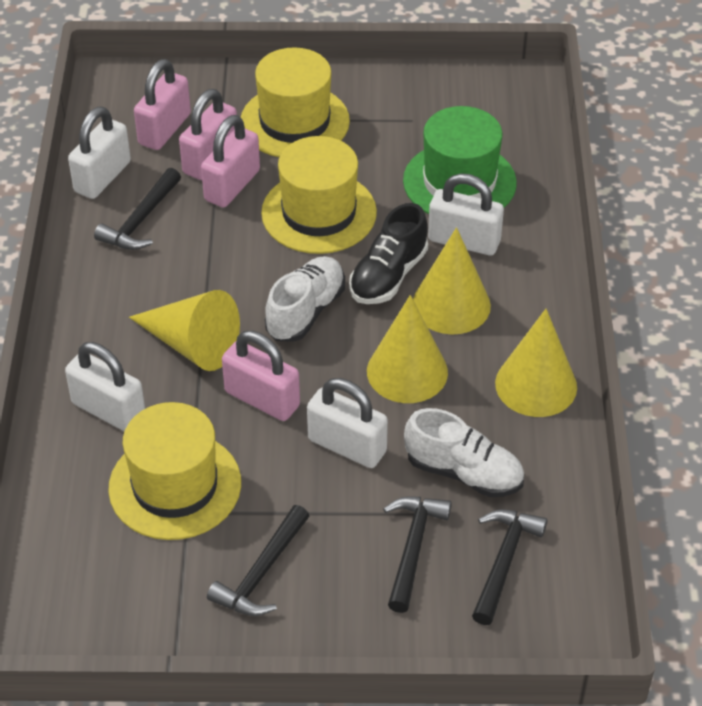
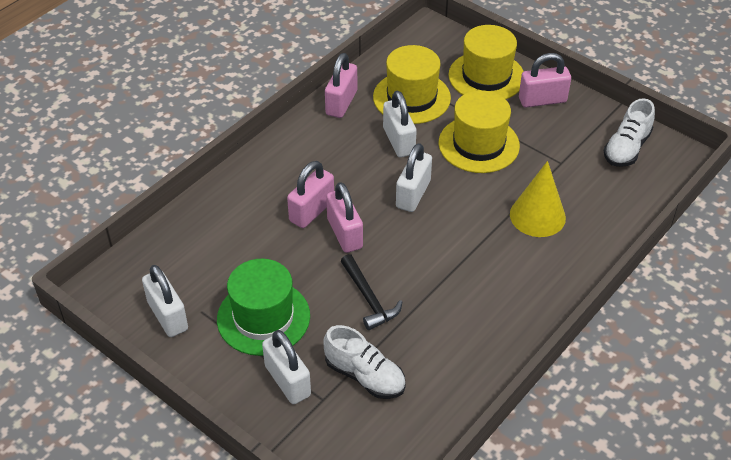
black hammer: 4 -> 1
black shoe: 1 -> 0
yellow cone: 4 -> 1

